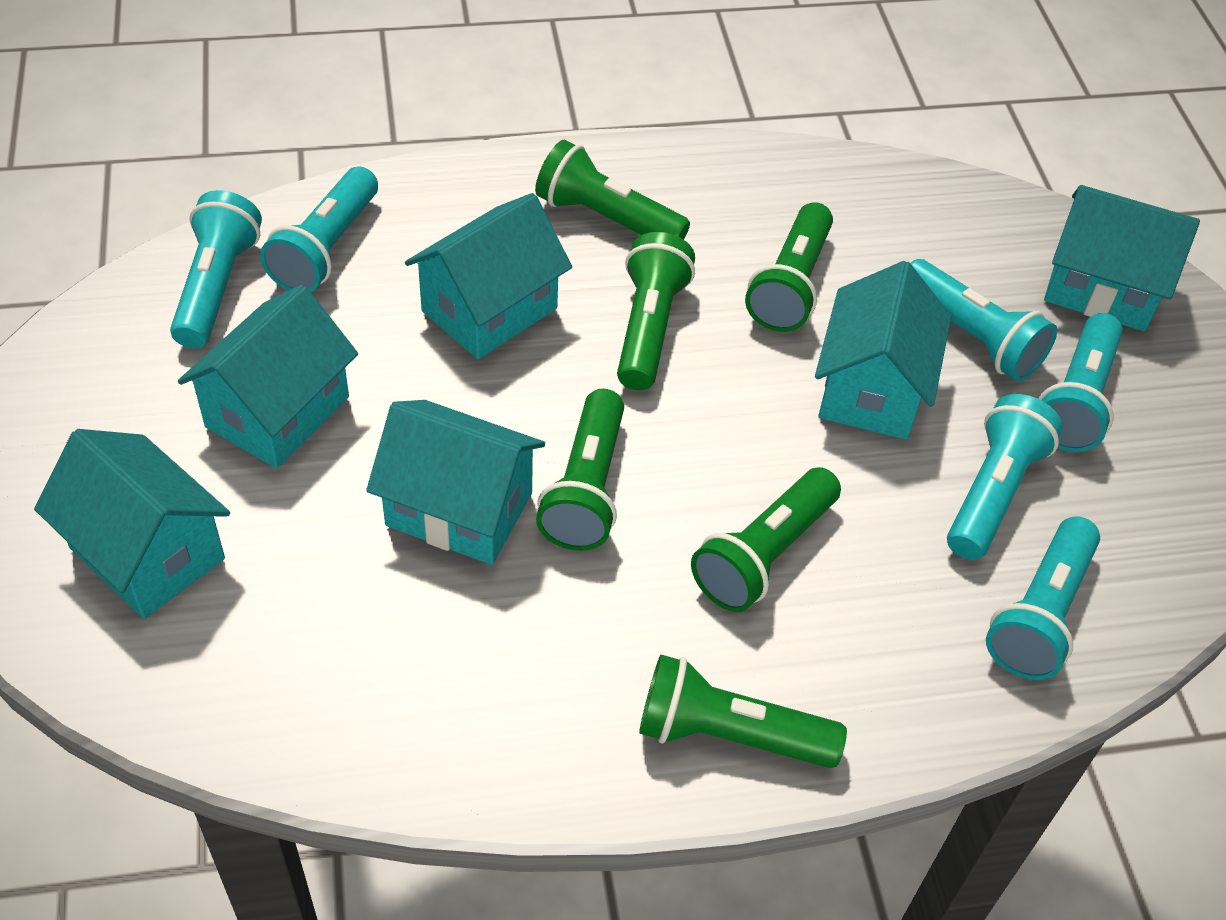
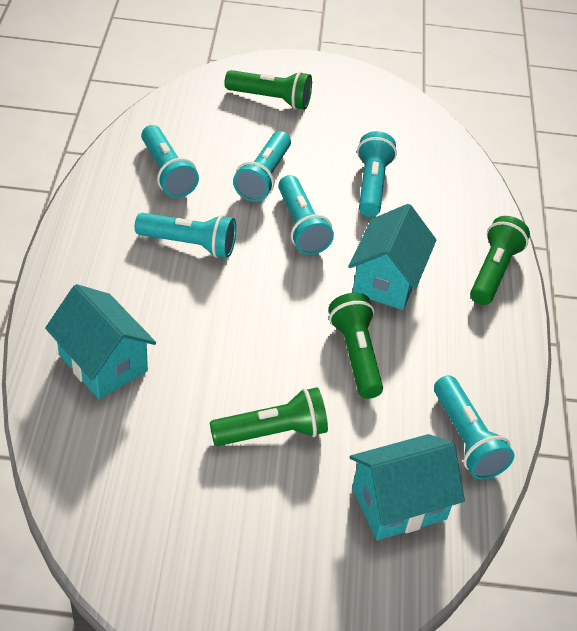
green flashlight: 6 -> 4
turquoise house: 6 -> 3

